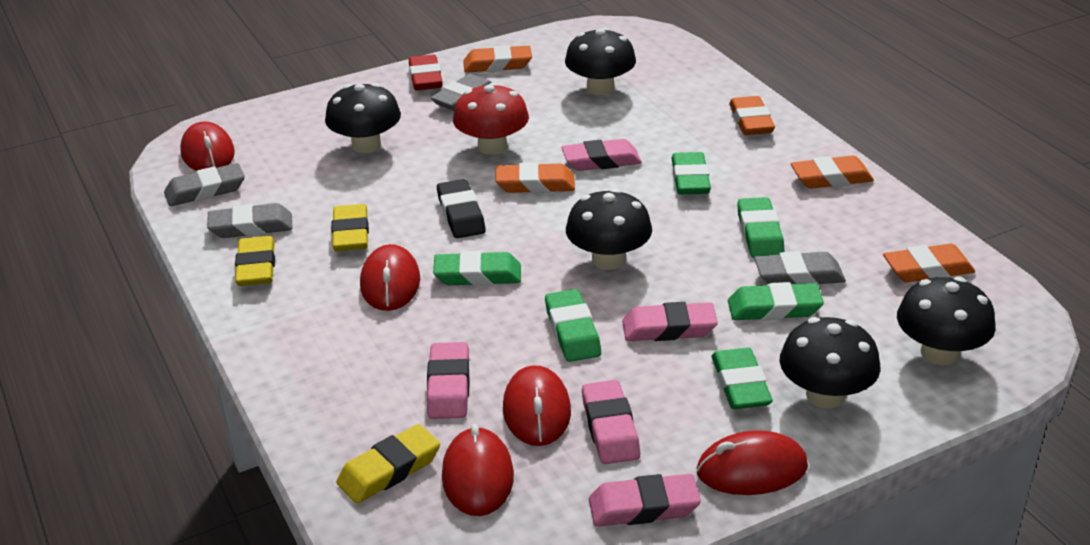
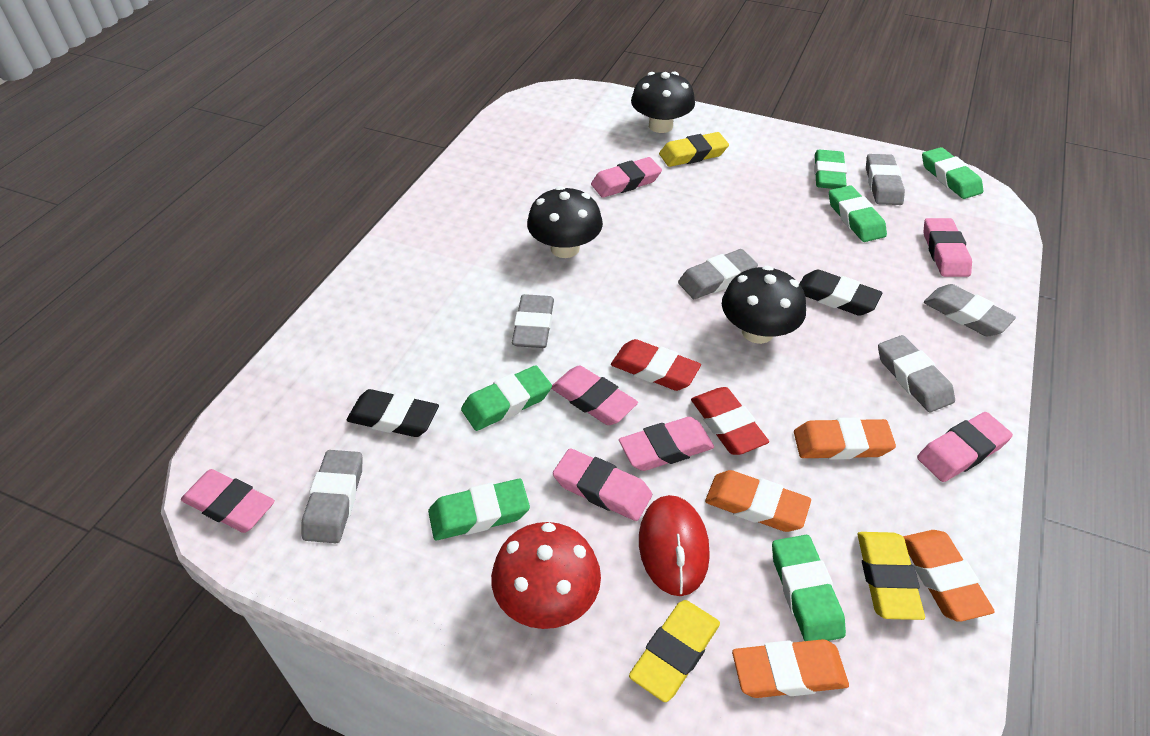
black eraser: 1 -> 2
black mushroom: 5 -> 3
grey eraser: 4 -> 6
orange eraser: 5 -> 4
pink eraser: 5 -> 7
red eraser: 1 -> 2
red mouse: 5 -> 1

